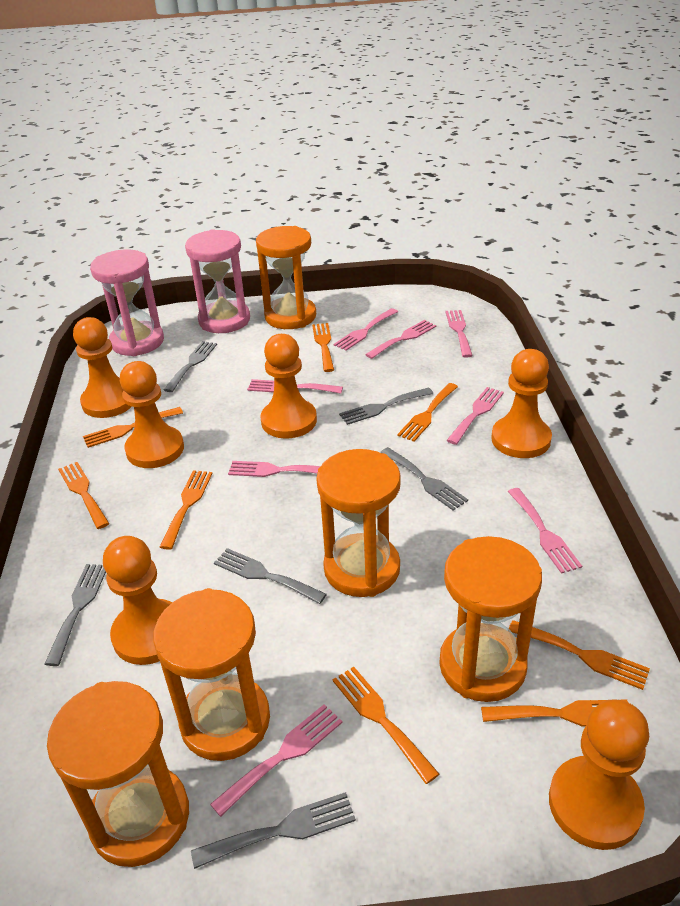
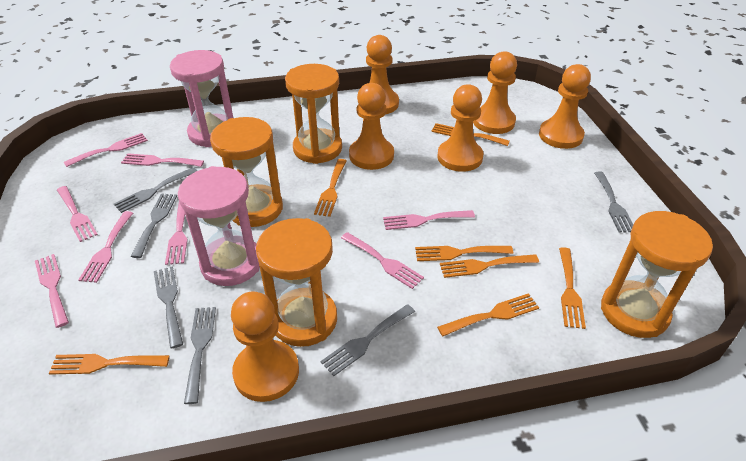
orange fork: 8 -> 7
orange hourglass: 5 -> 4

